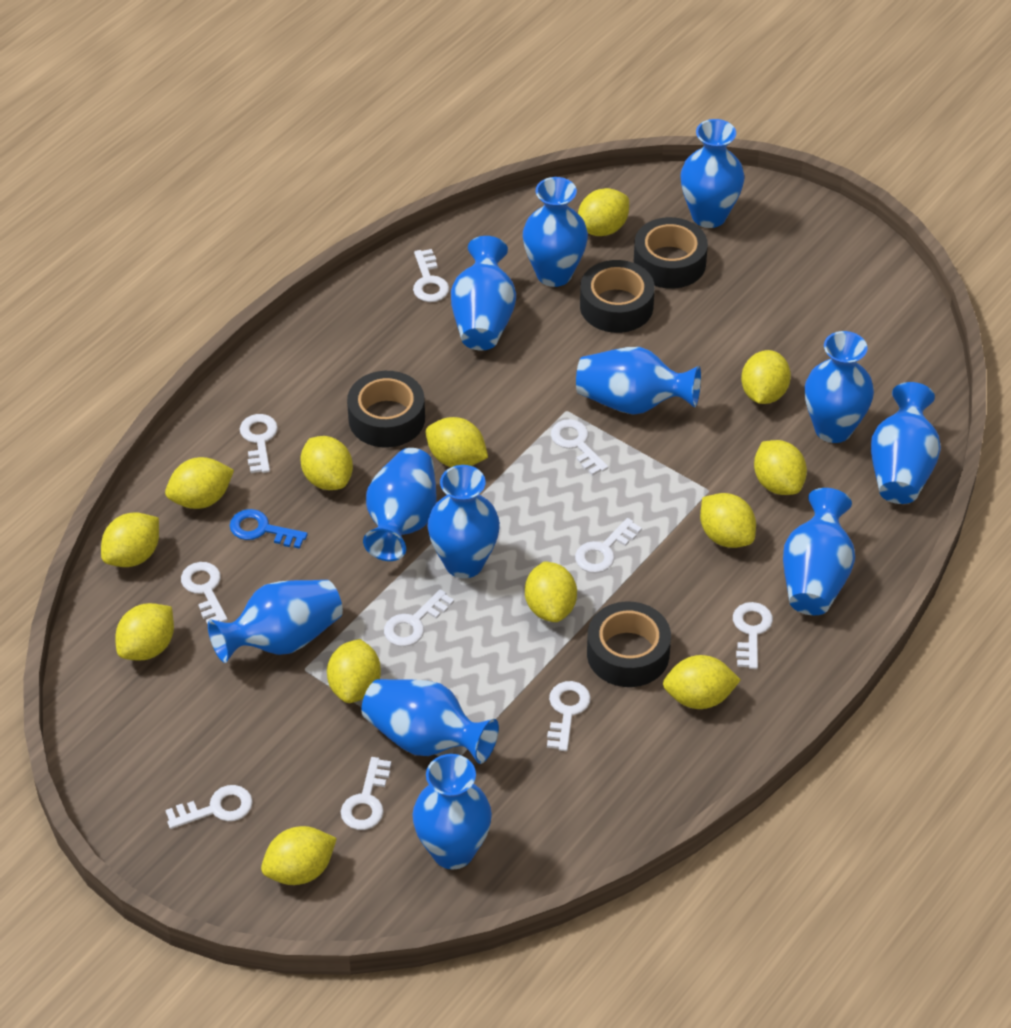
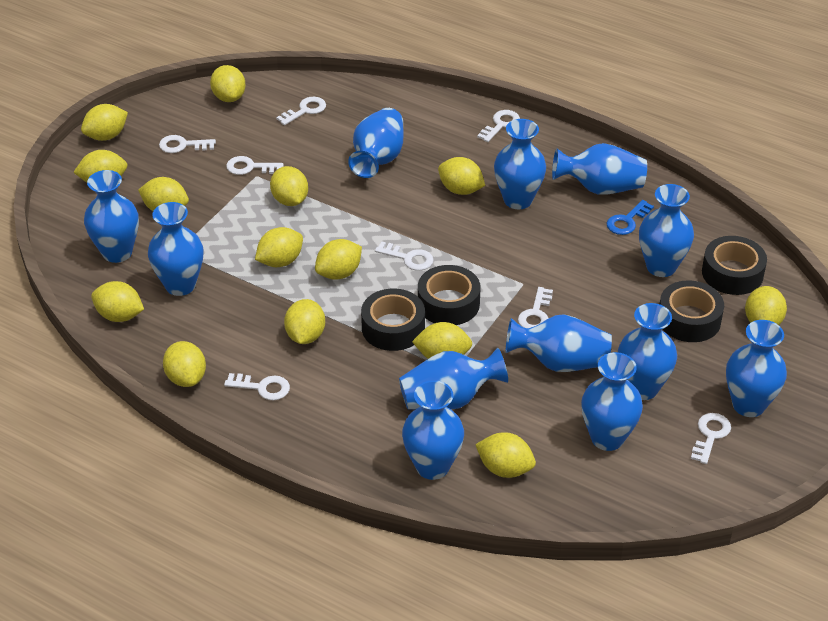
white key: 10 -> 8
yellow lemon: 13 -> 14

